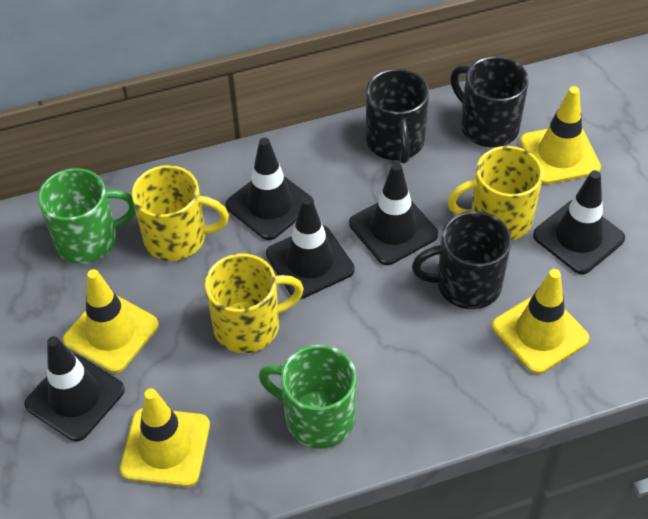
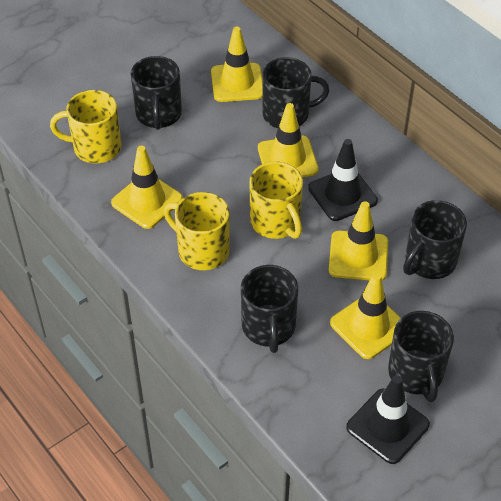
black mug: 3 -> 5
black traffic cone: 5 -> 2
green mug: 2 -> 0
yellow traffic cone: 4 -> 5

